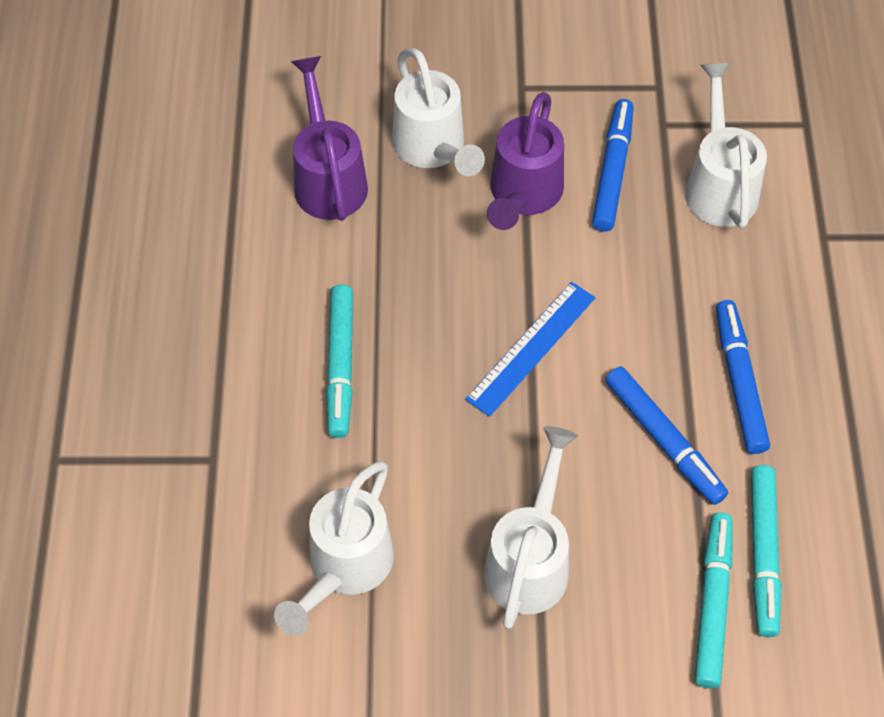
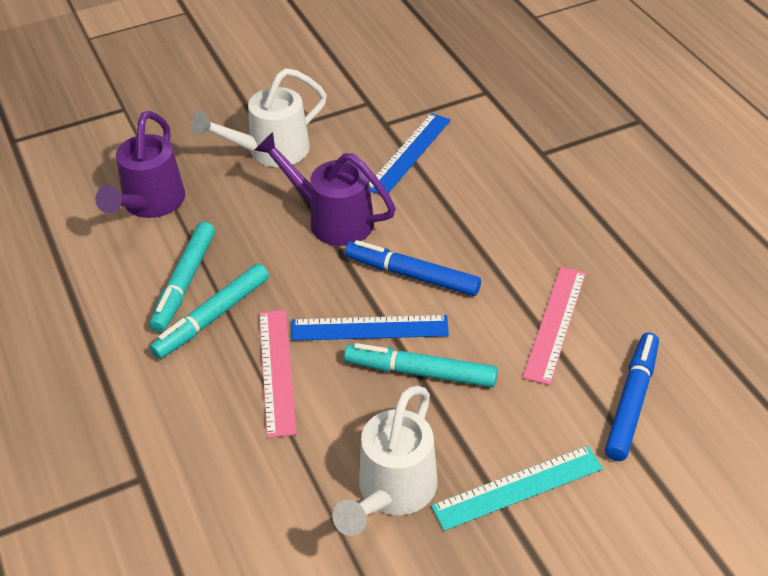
blue marker: 3 -> 2
blue ruler: 1 -> 2
pink ruler: 0 -> 2
turquoise ruler: 0 -> 1
white watering can: 4 -> 2

